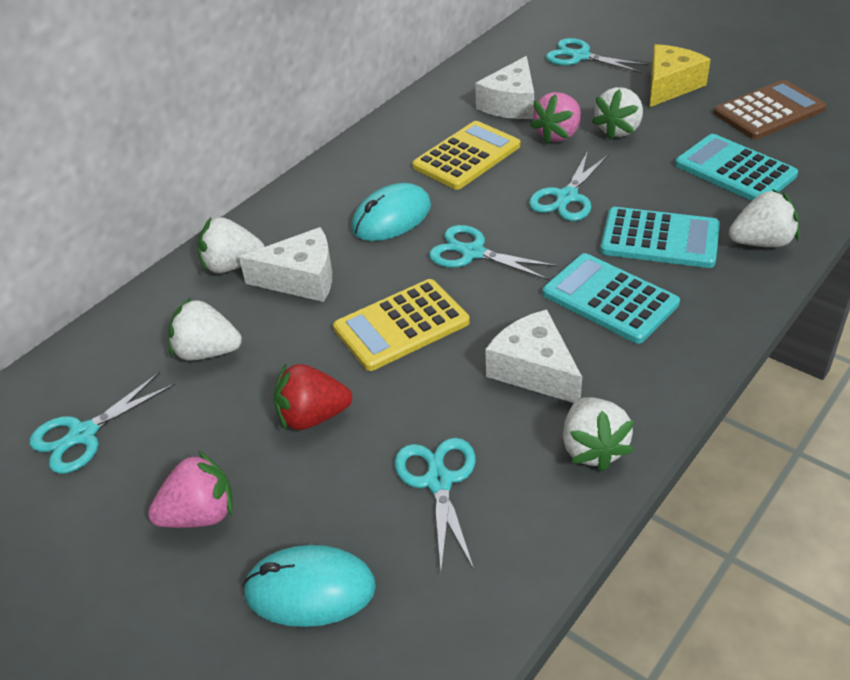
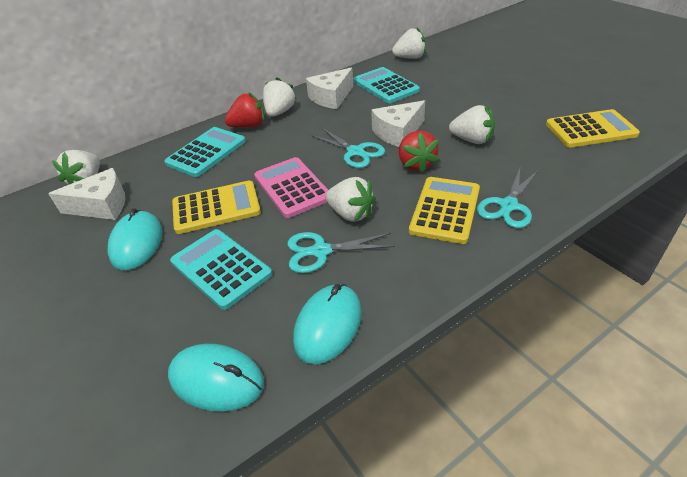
brown calculator: 1 -> 0
pink calculator: 0 -> 1
pink strawberry: 2 -> 0
red strawberry: 1 -> 2
turquoise mouse: 2 -> 3
turquoise scissors: 5 -> 3
yellow calculator: 2 -> 3
yellow cheese: 1 -> 0

